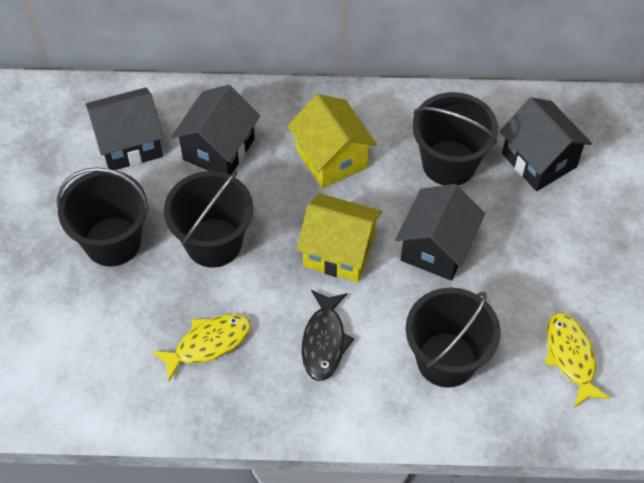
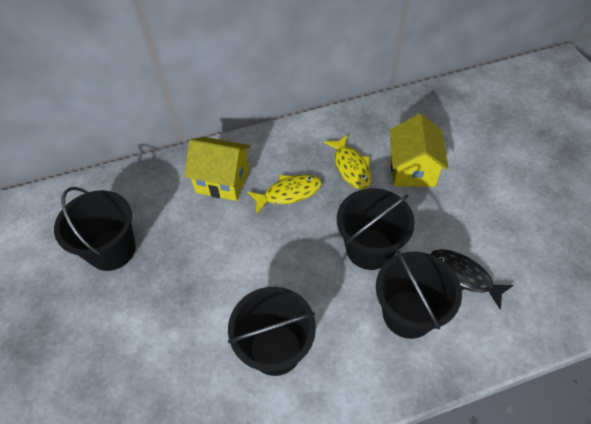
black house: 4 -> 0

